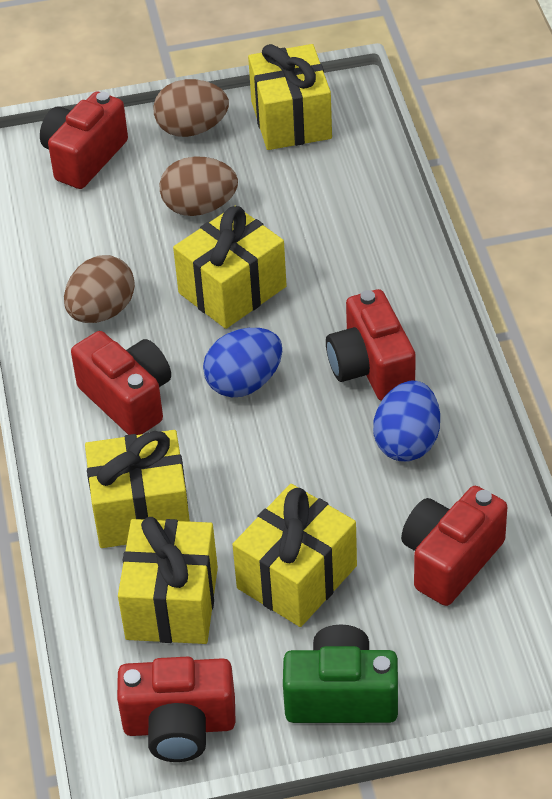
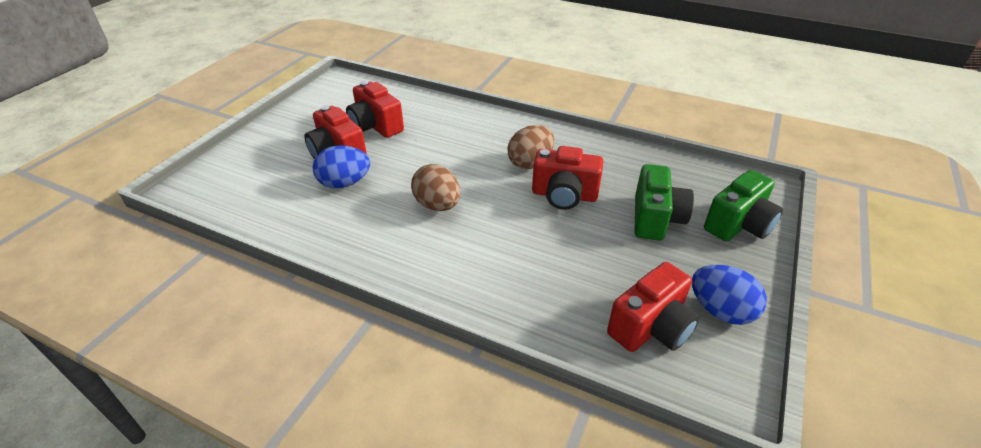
brown egg: 3 -> 2
green camera: 1 -> 2
red camera: 5 -> 4
yellow gift: 5 -> 0

